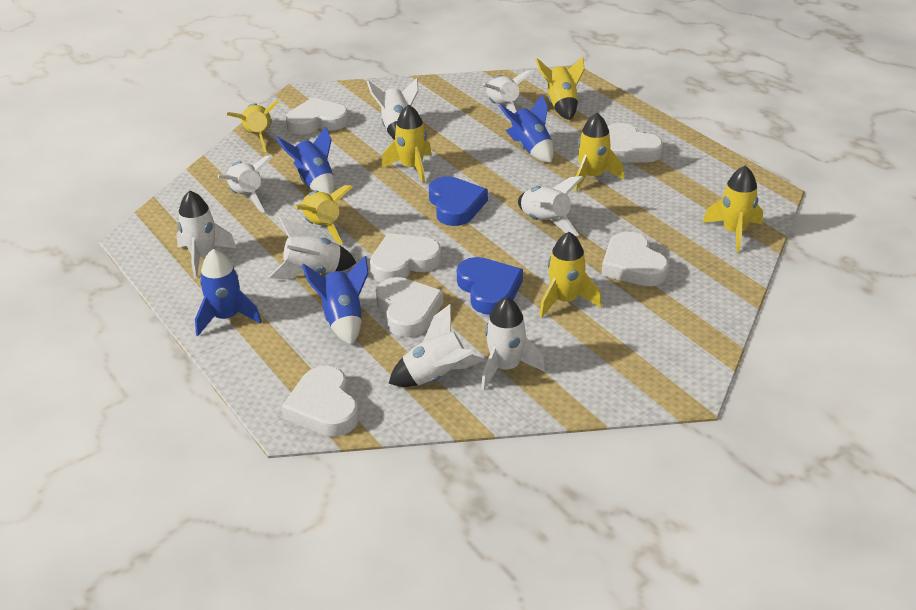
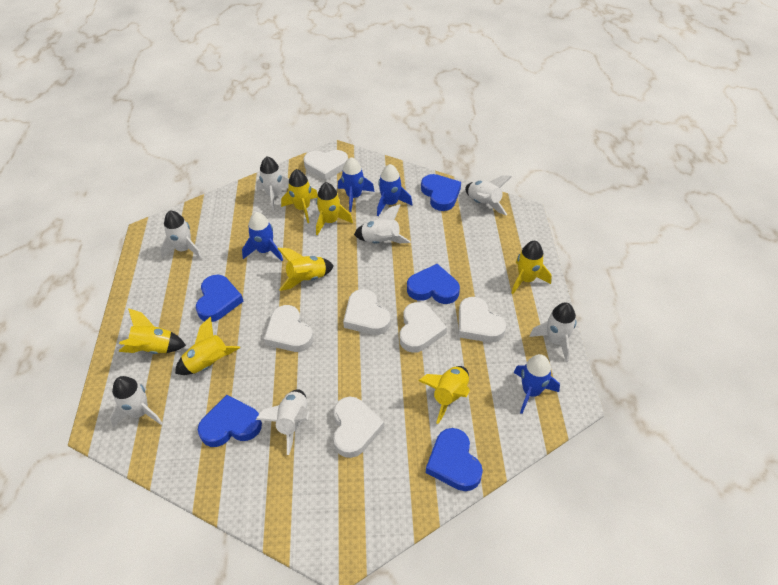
blue heart: 2 -> 5
white rocket: 8 -> 7

